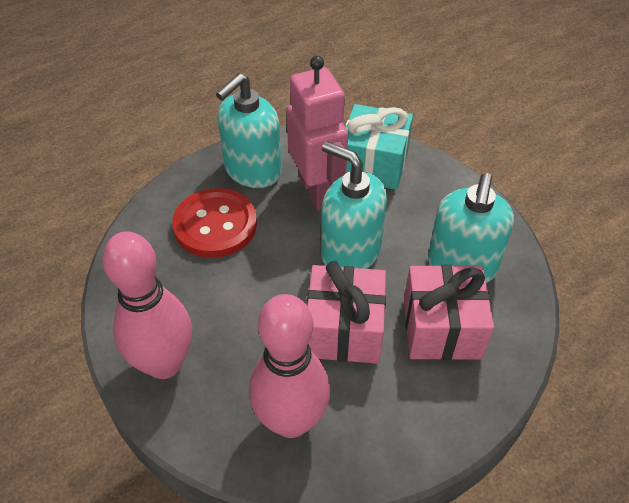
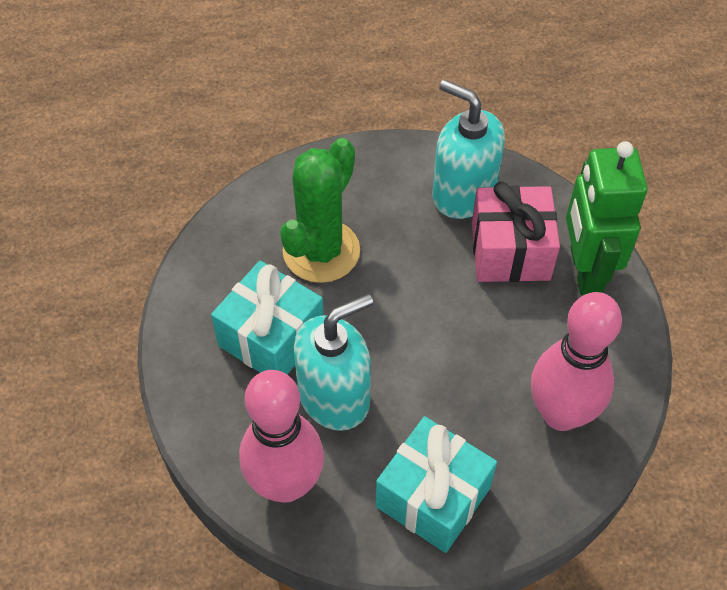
green cactus: 0 -> 1
green robot: 0 -> 1
pink gift: 2 -> 1
pink robot: 1 -> 0
red button: 1 -> 0
turquoise gift: 1 -> 2
turquoise soap dispenser: 3 -> 2

